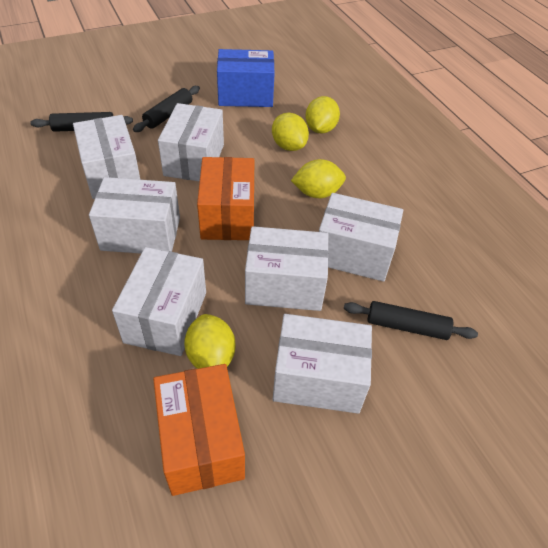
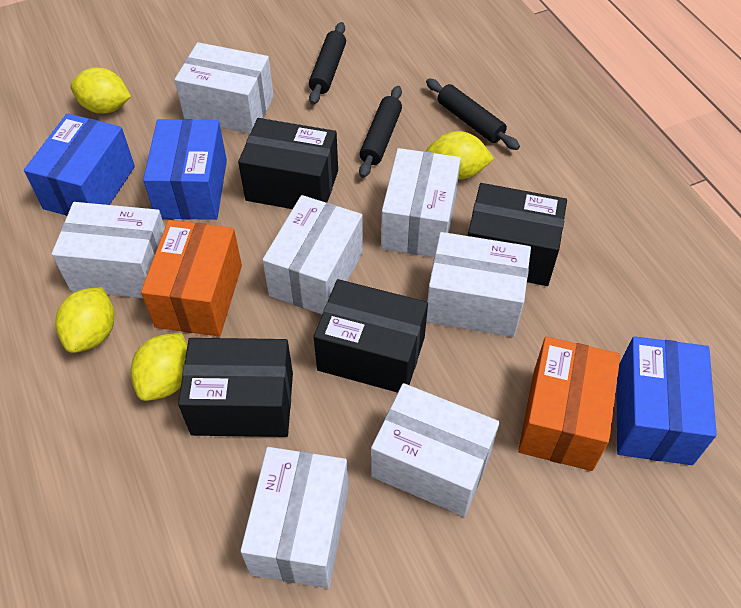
black box: 0 -> 4
blue box: 1 -> 3

